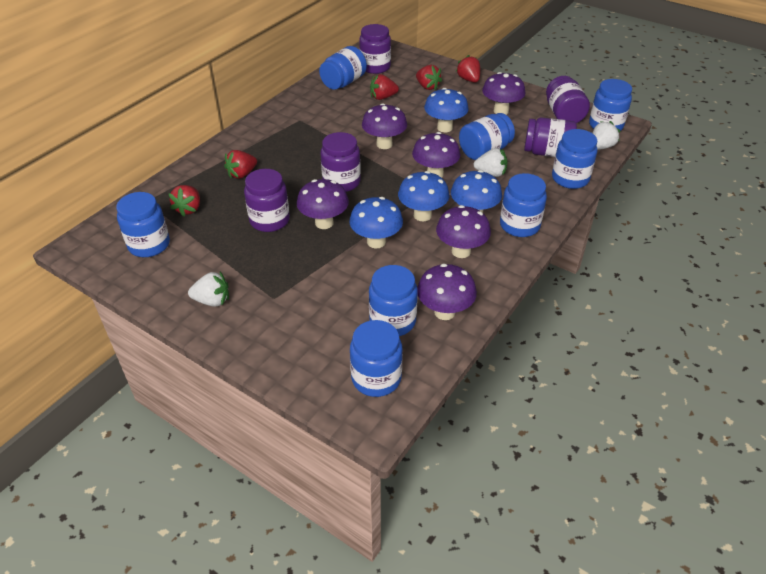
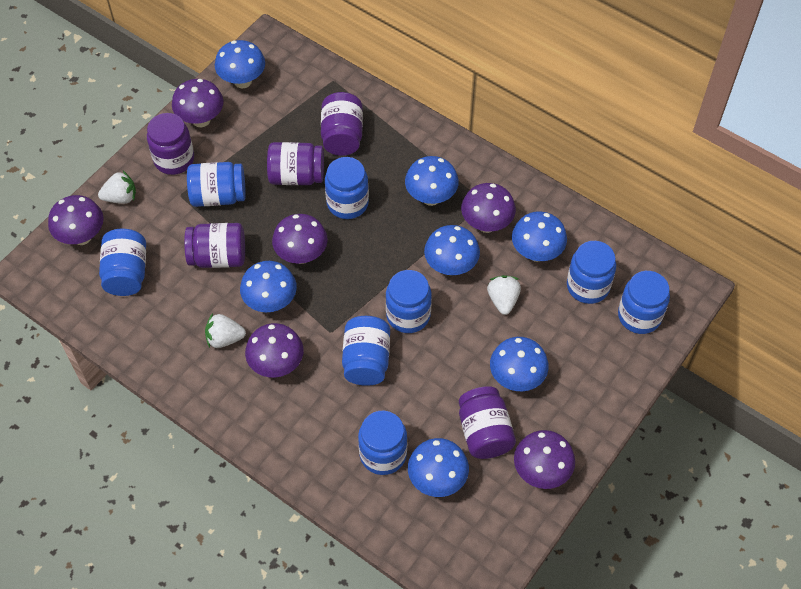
blue mushroom: 4 -> 7
red strawberry: 5 -> 0

